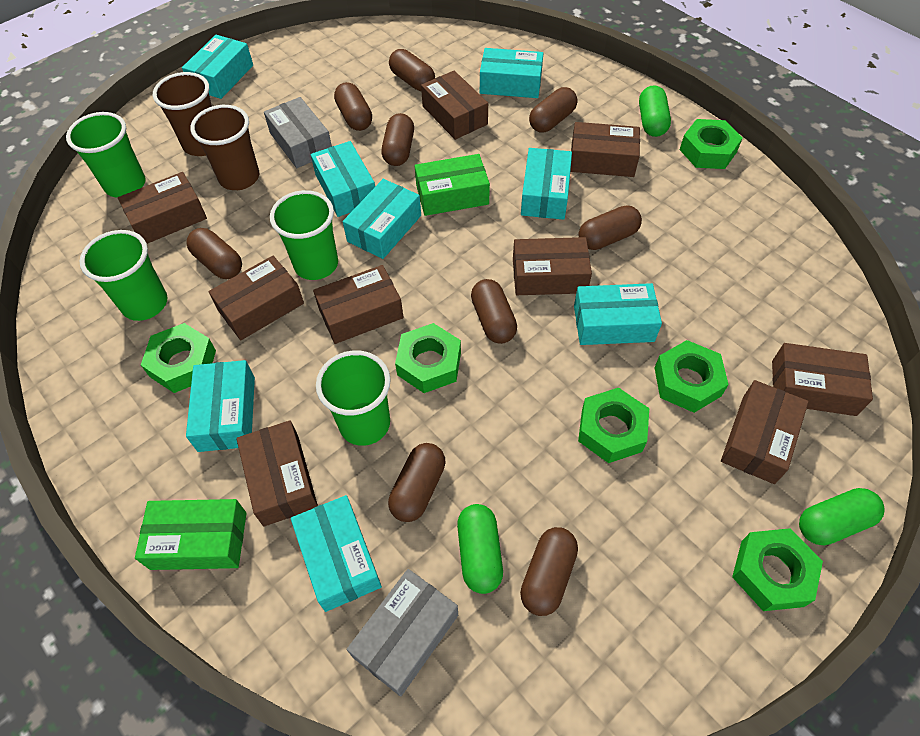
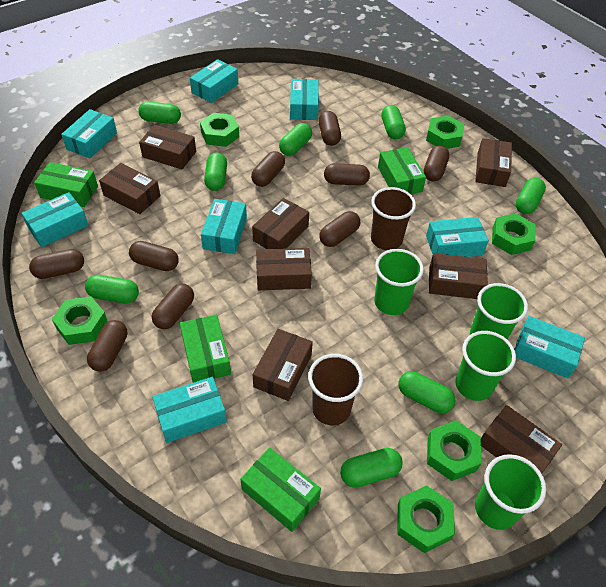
brown box: 9 -> 8
green box: 2 -> 4
green capsule: 3 -> 8
grey box: 2 -> 0

